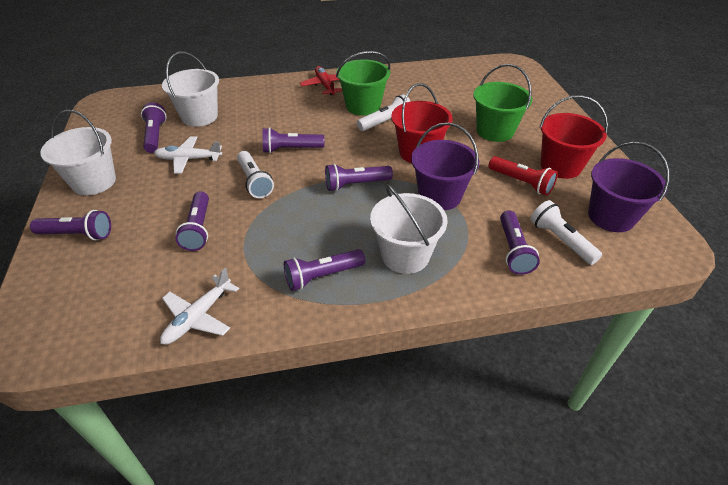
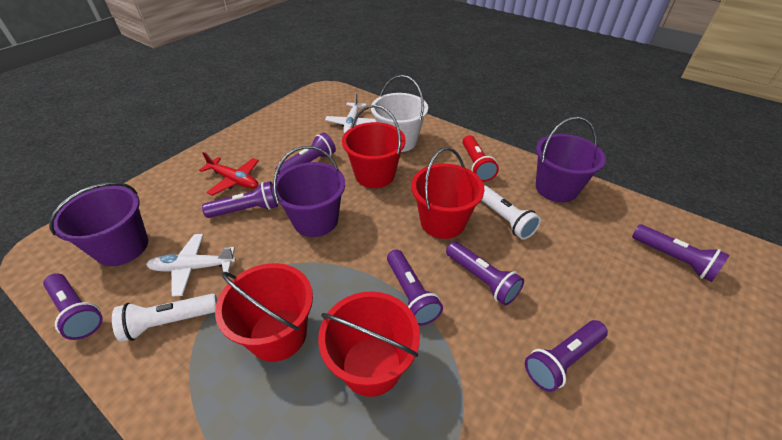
green bucket: 2 -> 0
purple bucket: 2 -> 3
red bucket: 2 -> 4
white bucket: 3 -> 1
white flashlight: 3 -> 2

